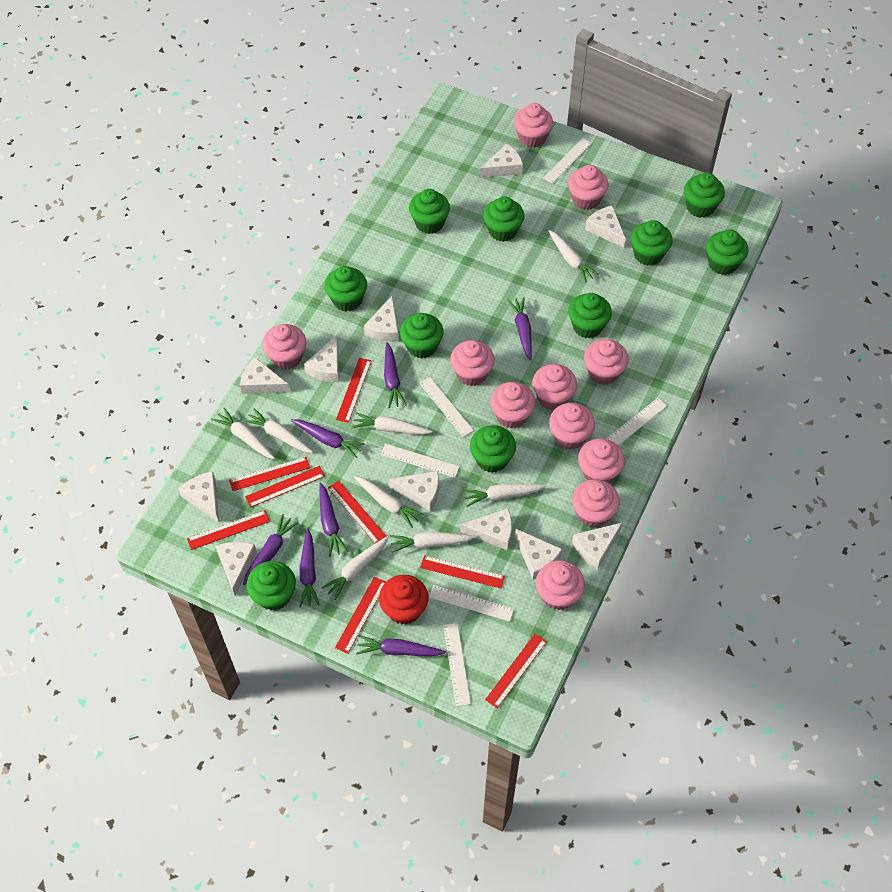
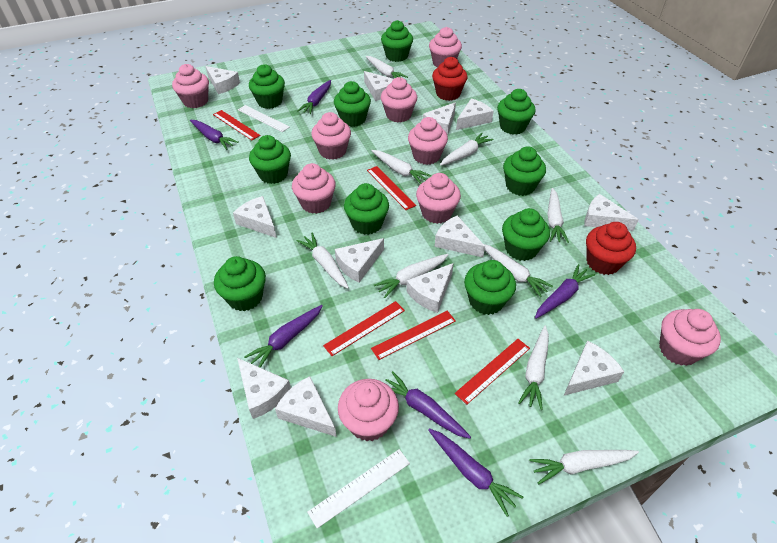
pink cupcake: 11 -> 9
purple carrot: 7 -> 6
red cupcake: 1 -> 2
red ruler: 8 -> 5
white carrot: 8 -> 9
white cheese: 11 -> 12
white ruler: 6 -> 2

